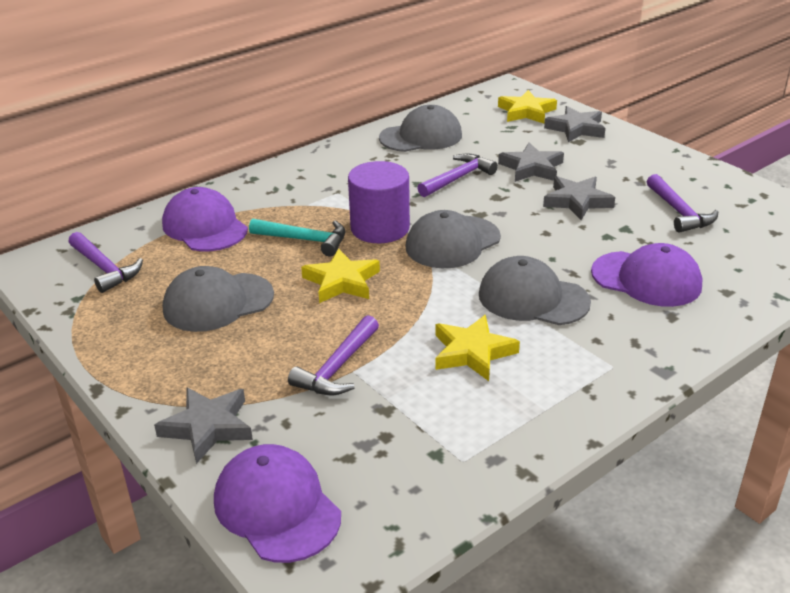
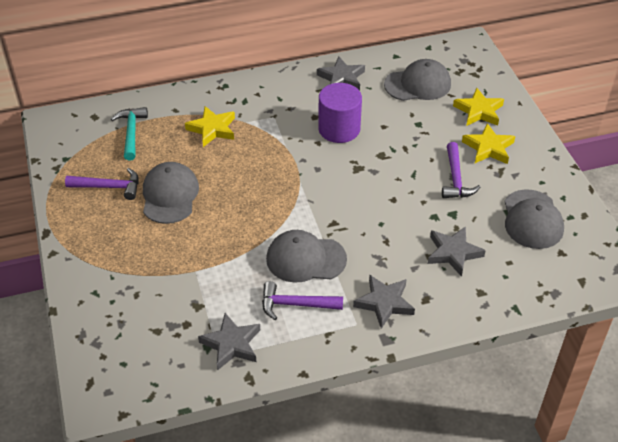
purple cap: 3 -> 0
purple hammer: 4 -> 3

